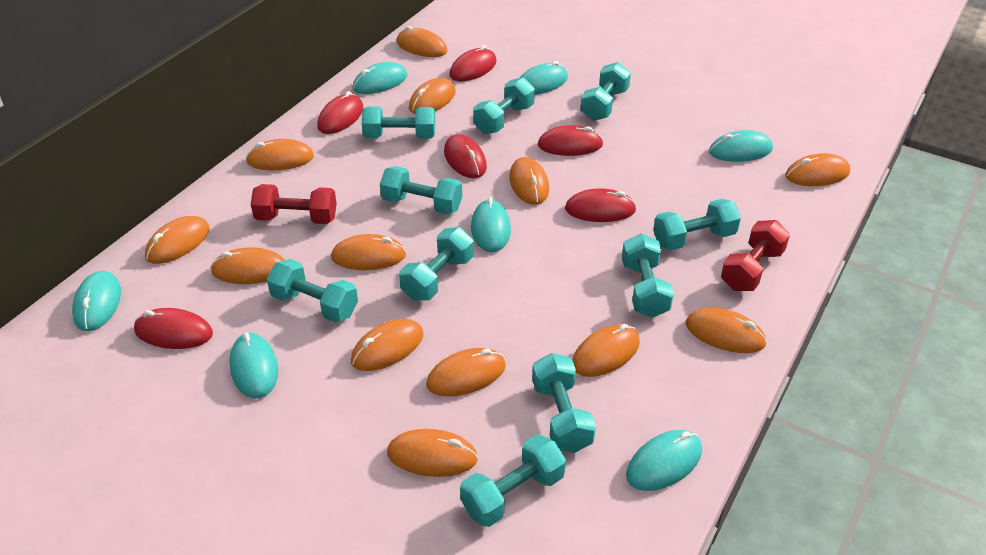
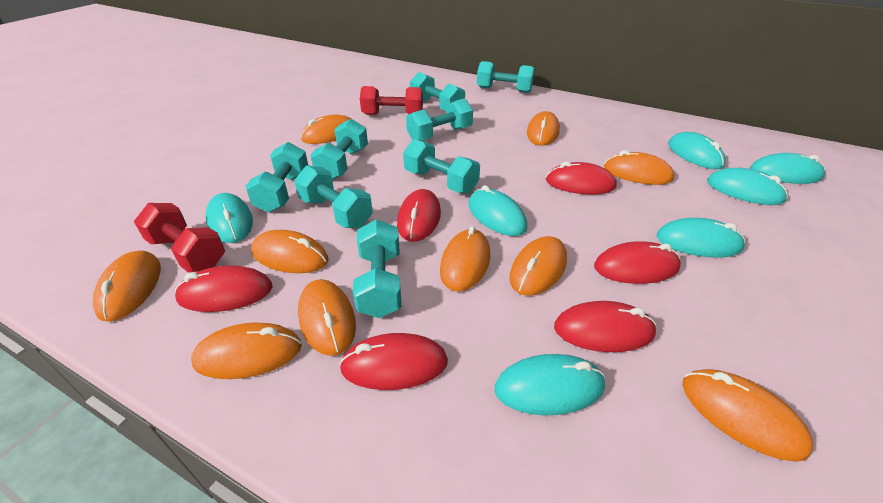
orange mouse: 13 -> 10
turquoise dumbbell: 10 -> 8

